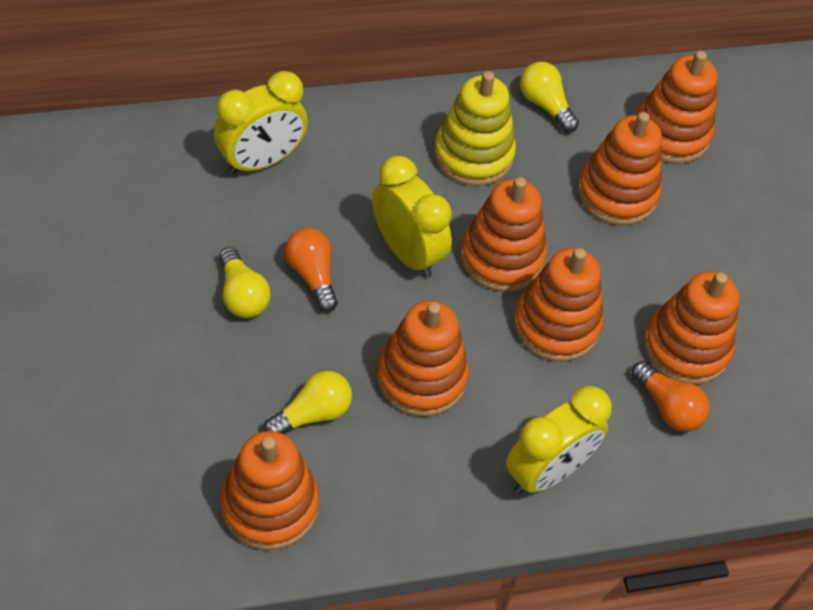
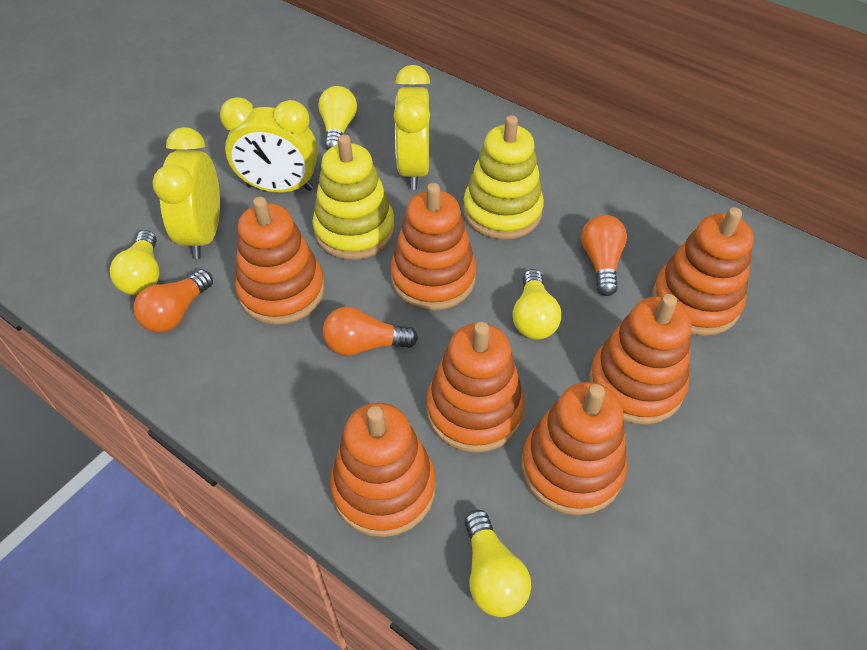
orange light bulb: 2 -> 3
yellow light bulb: 3 -> 4
yellow stacking toy: 1 -> 2

